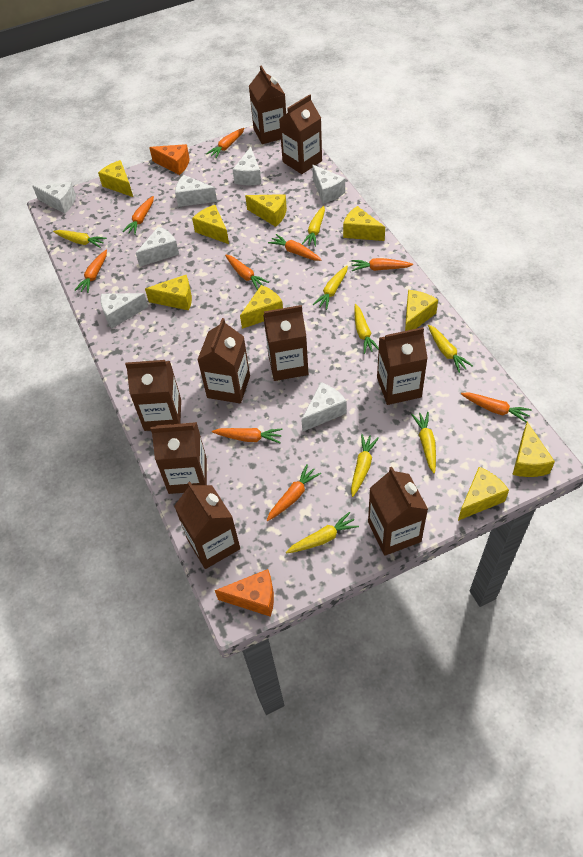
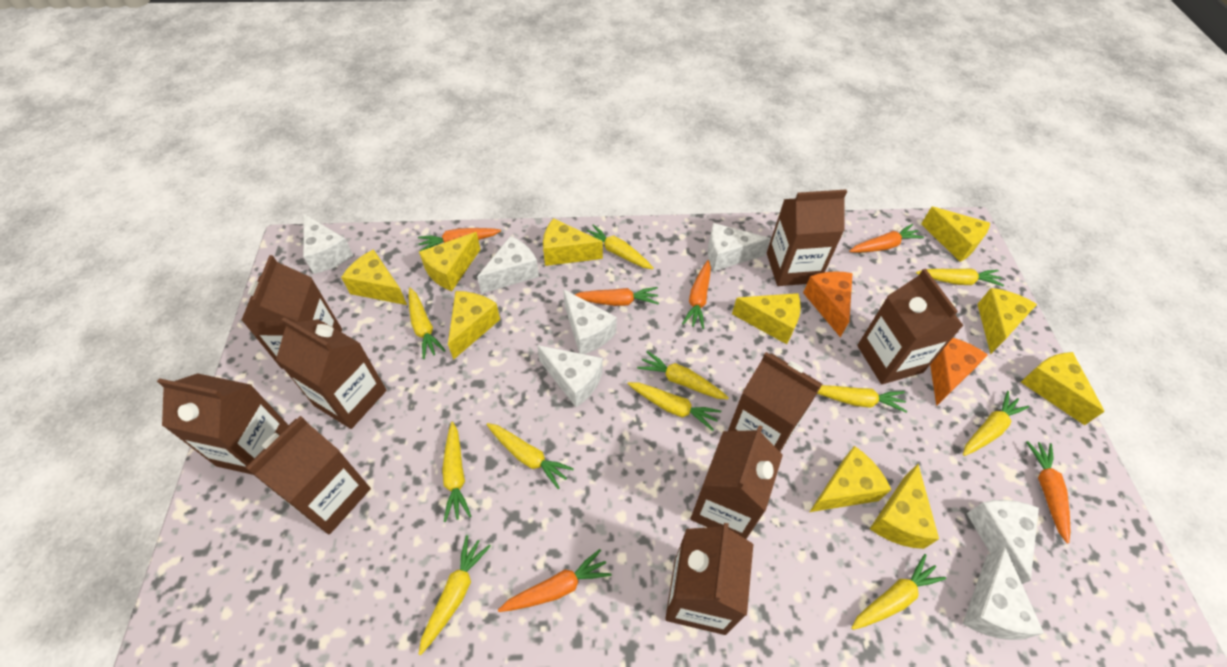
orange carrot: 9 -> 6
yellow carrot: 8 -> 11
yellow cheese: 9 -> 10

